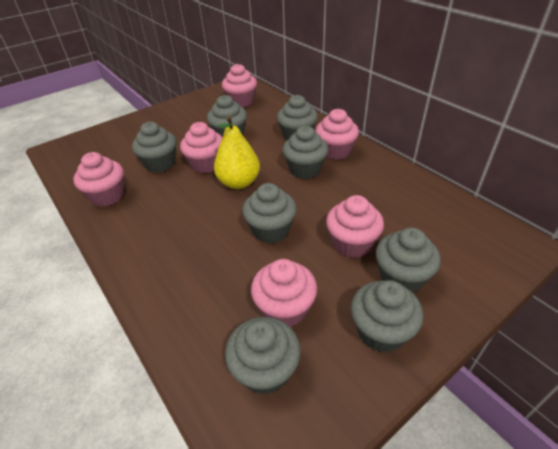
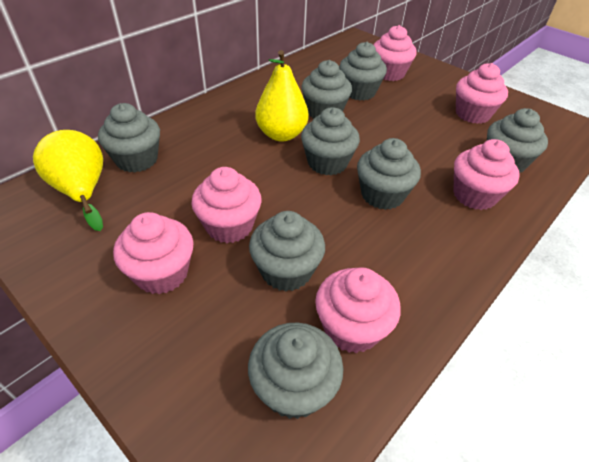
yellow pear: 1 -> 2

